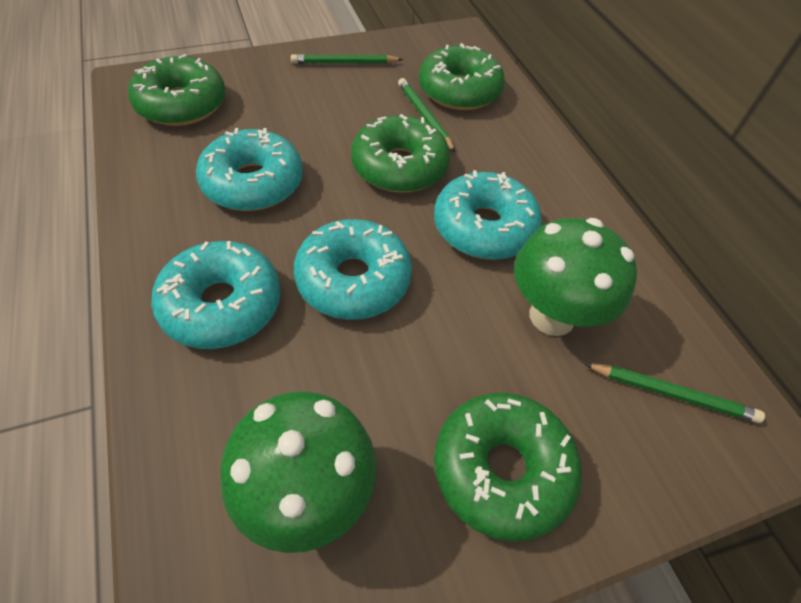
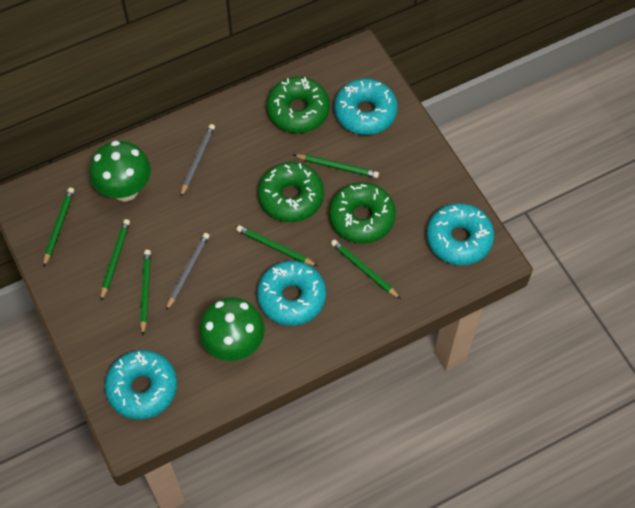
green donut: 4 -> 3
green pencil: 3 -> 6
grey pencil: 0 -> 2

